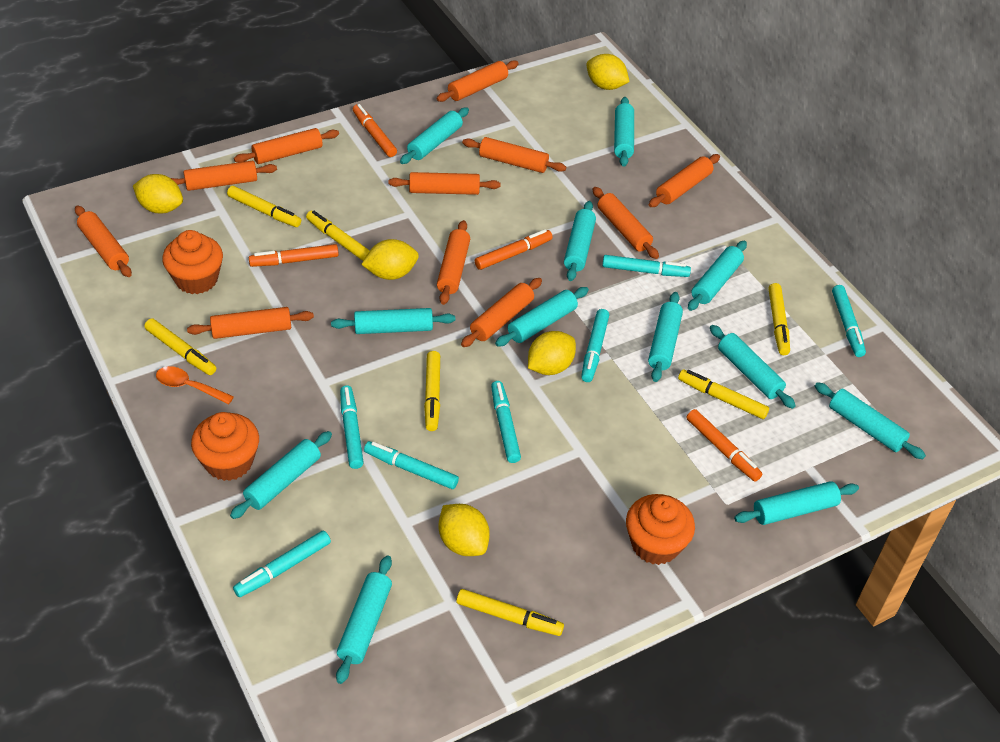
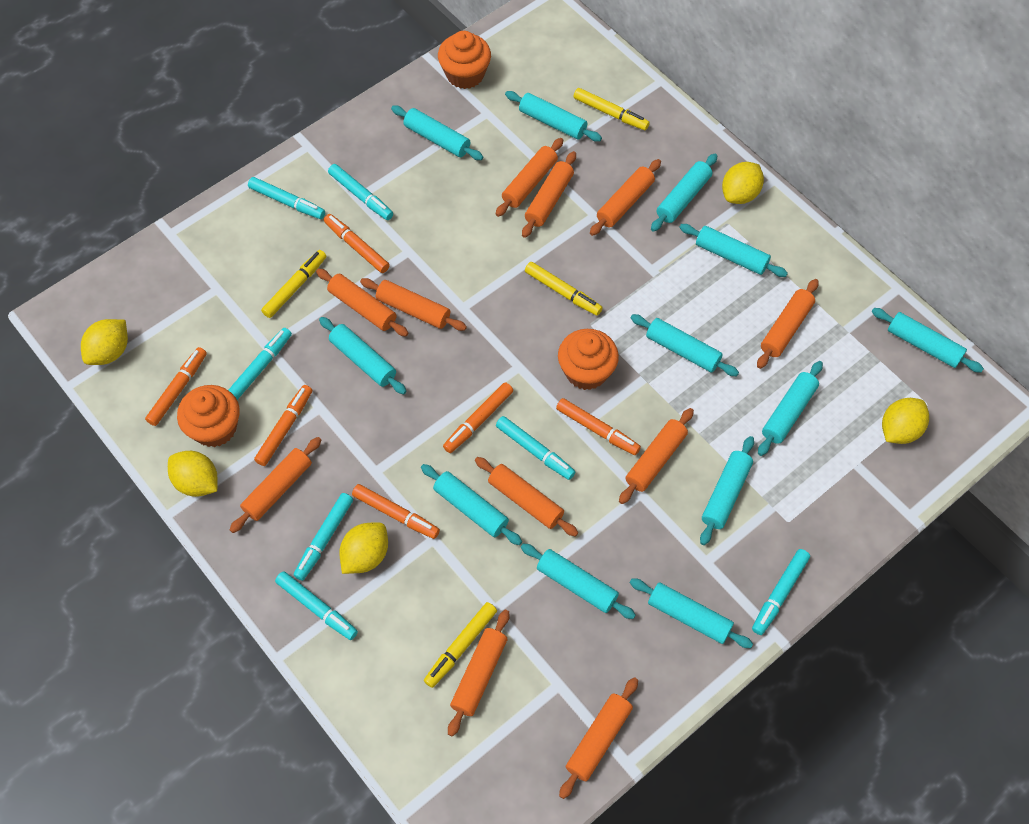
orange marker: 4 -> 6
orange spoon: 1 -> 0
yellow marker: 7 -> 4

